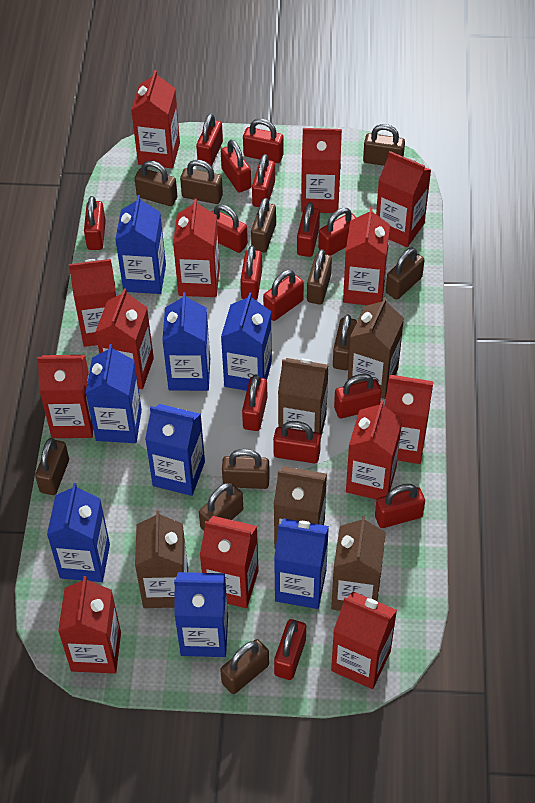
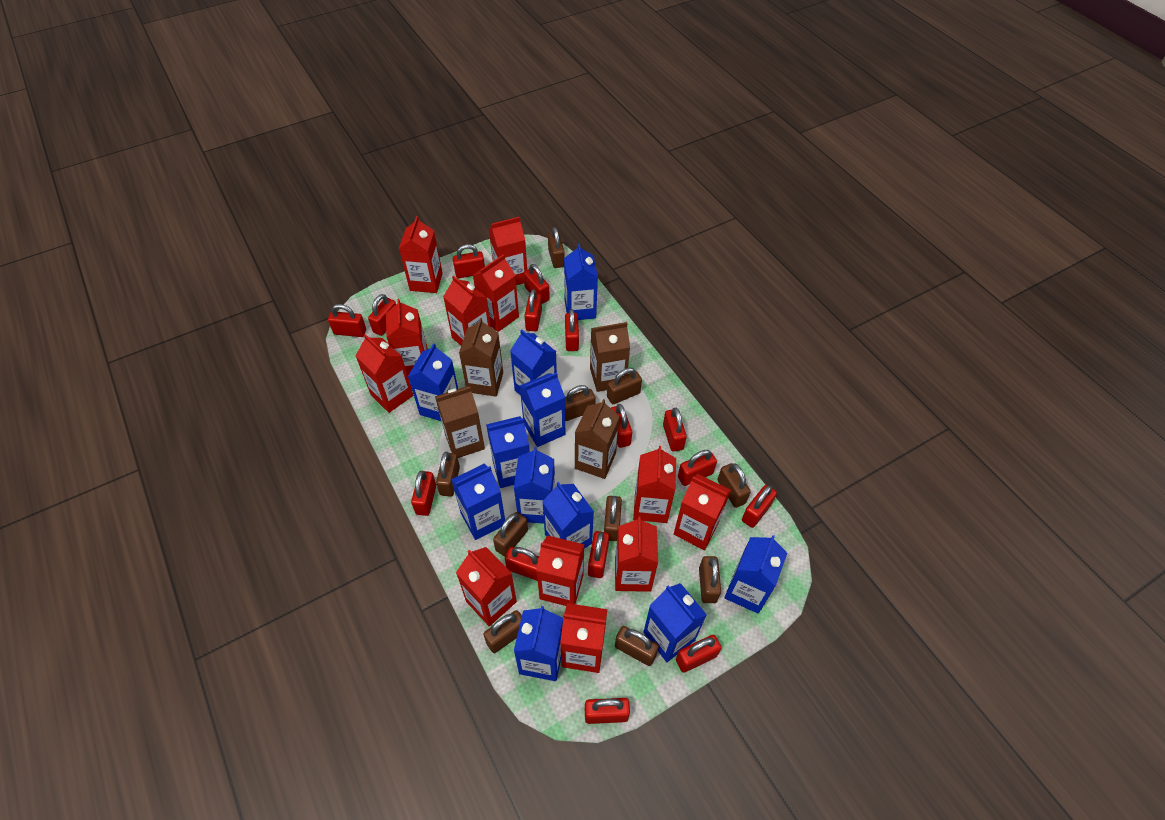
blue carton: 8 -> 11
brown carton: 5 -> 4
brown padlock: 11 -> 10
red carton: 13 -> 12

